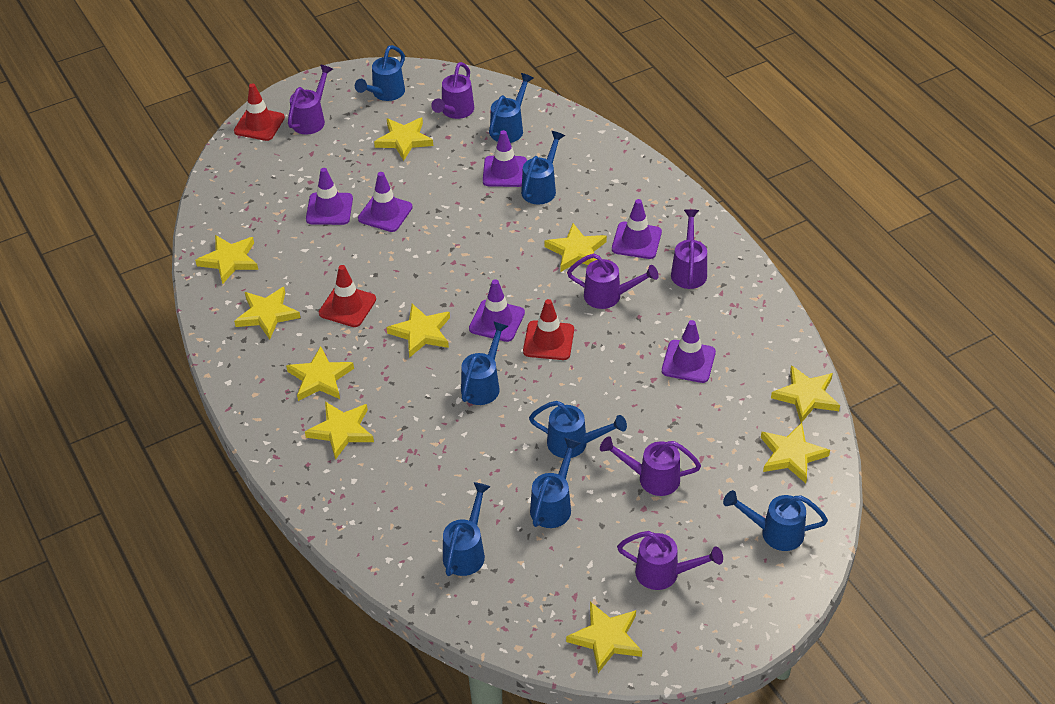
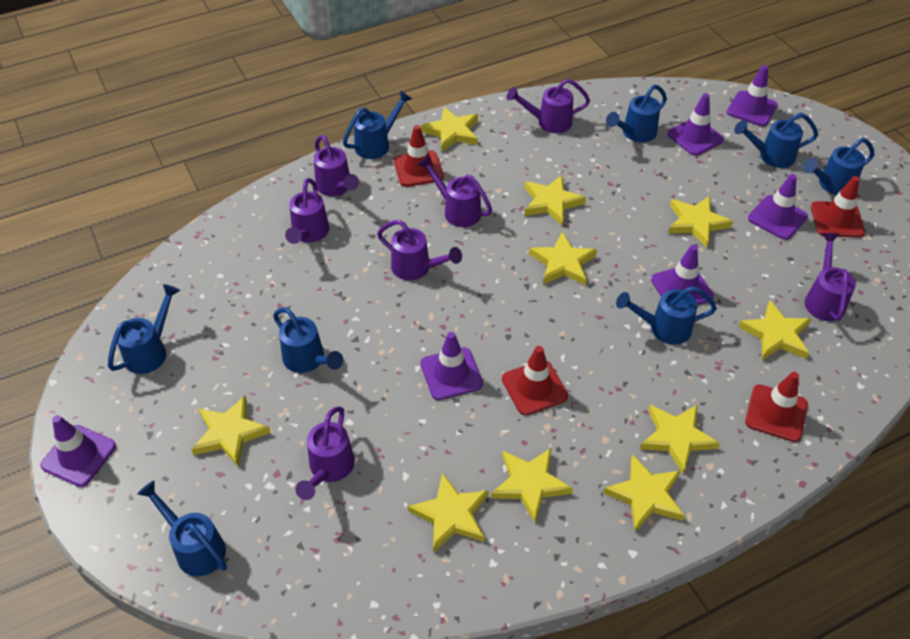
purple watering can: 6 -> 7
red traffic cone: 3 -> 4

